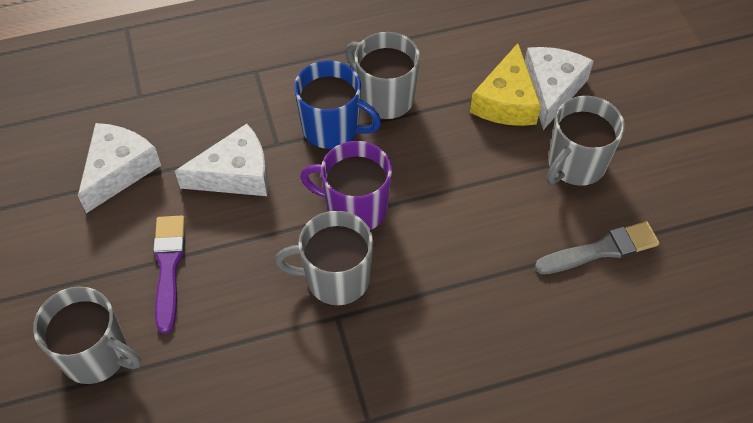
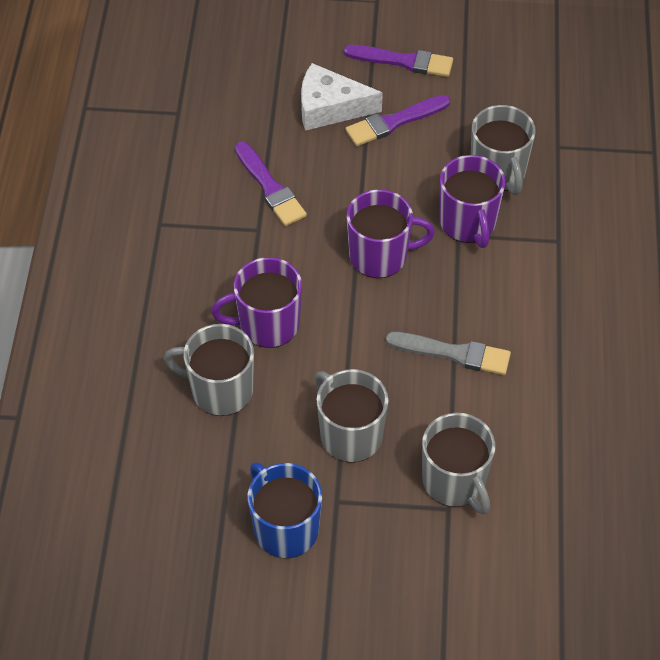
purple brush: 1 -> 3
purple mug: 1 -> 3
white cheese: 3 -> 1
yellow cheese: 1 -> 0

